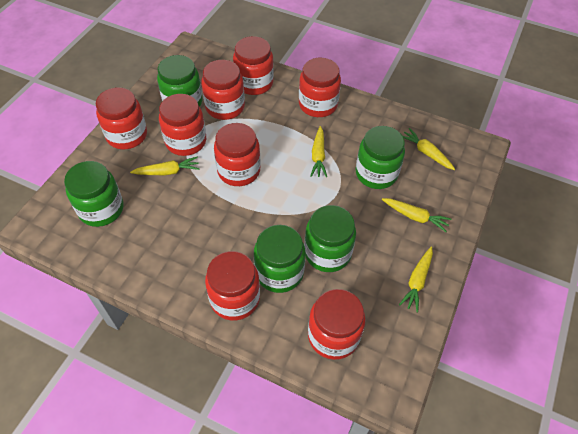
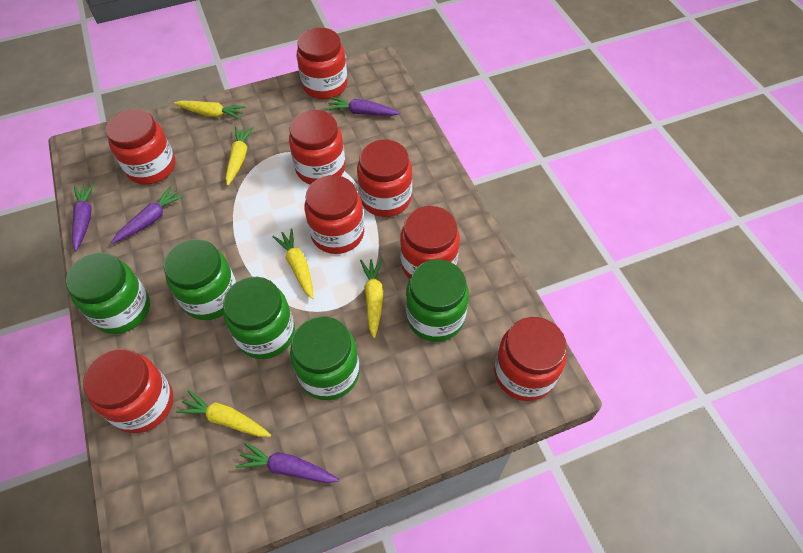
purple carrot: 0 -> 4

